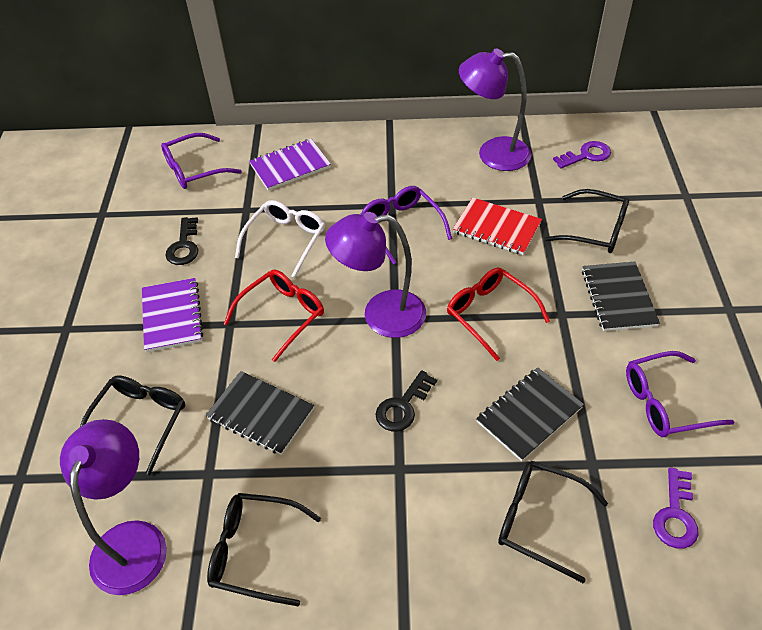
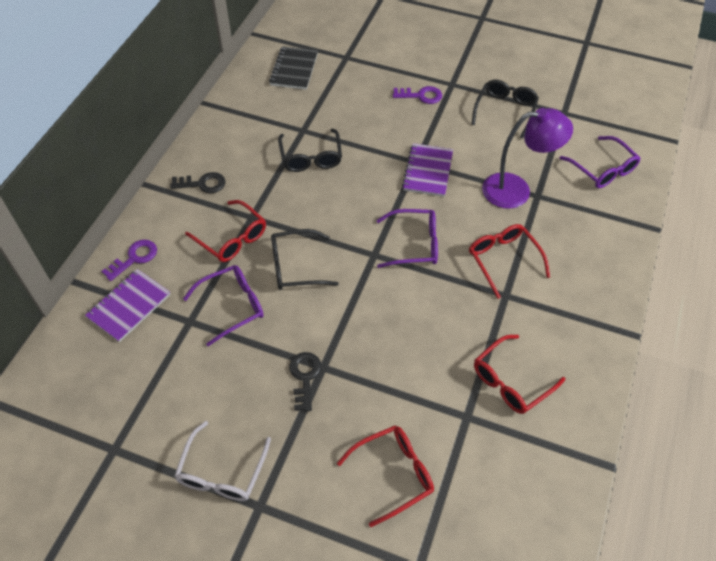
black glasses: 4 -> 3
black notebook: 3 -> 1
purple lamp: 3 -> 1
red glasses: 2 -> 4
red notebook: 1 -> 0

